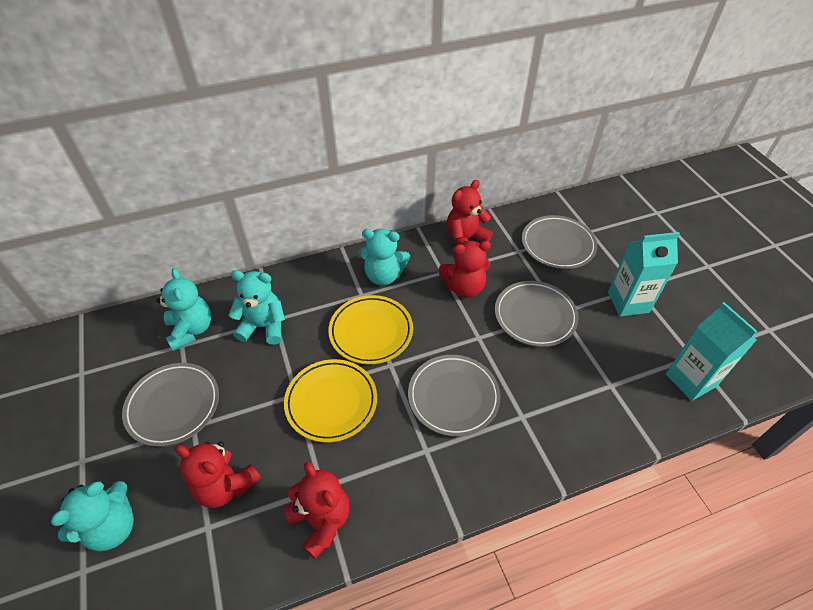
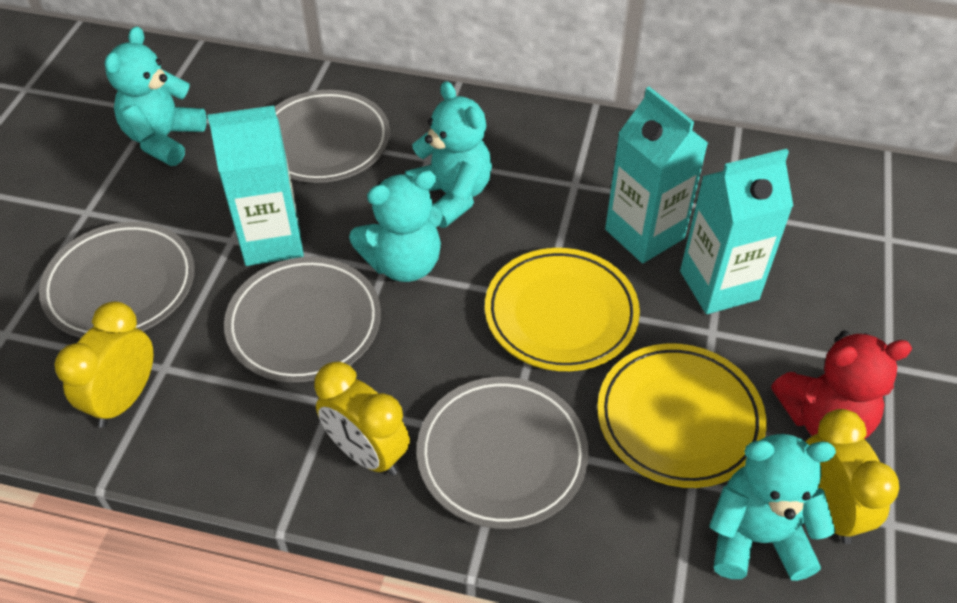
red teddy bear: 4 -> 1
turquoise carton: 2 -> 3
yellow clock: 0 -> 3

